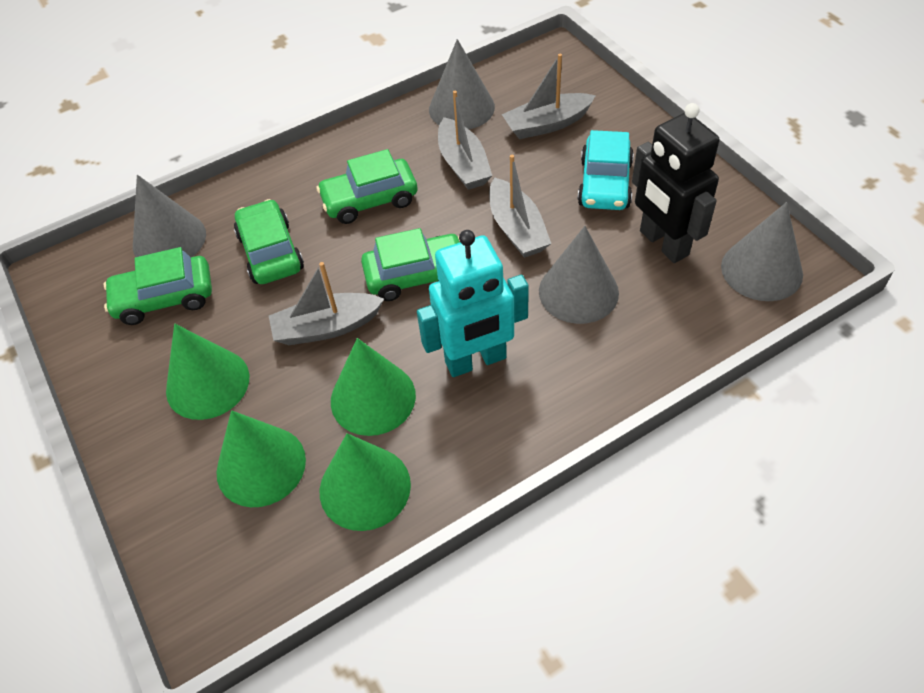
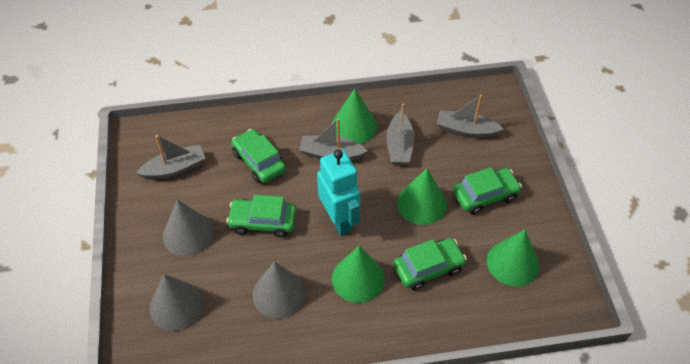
black robot: 1 -> 0
grey cone: 4 -> 3
turquoise car: 1 -> 0

